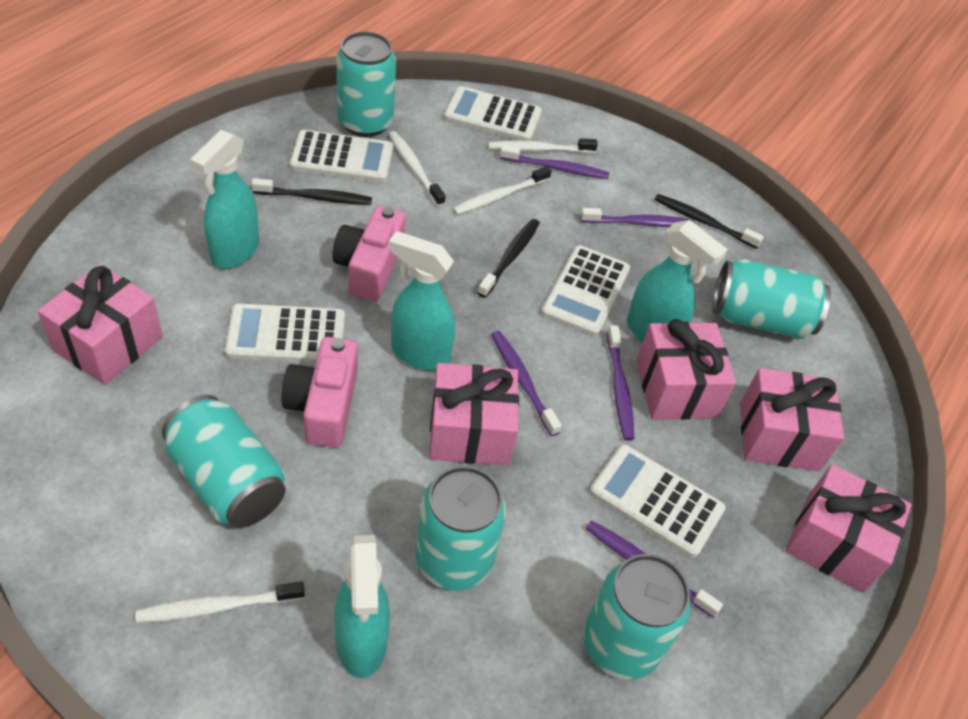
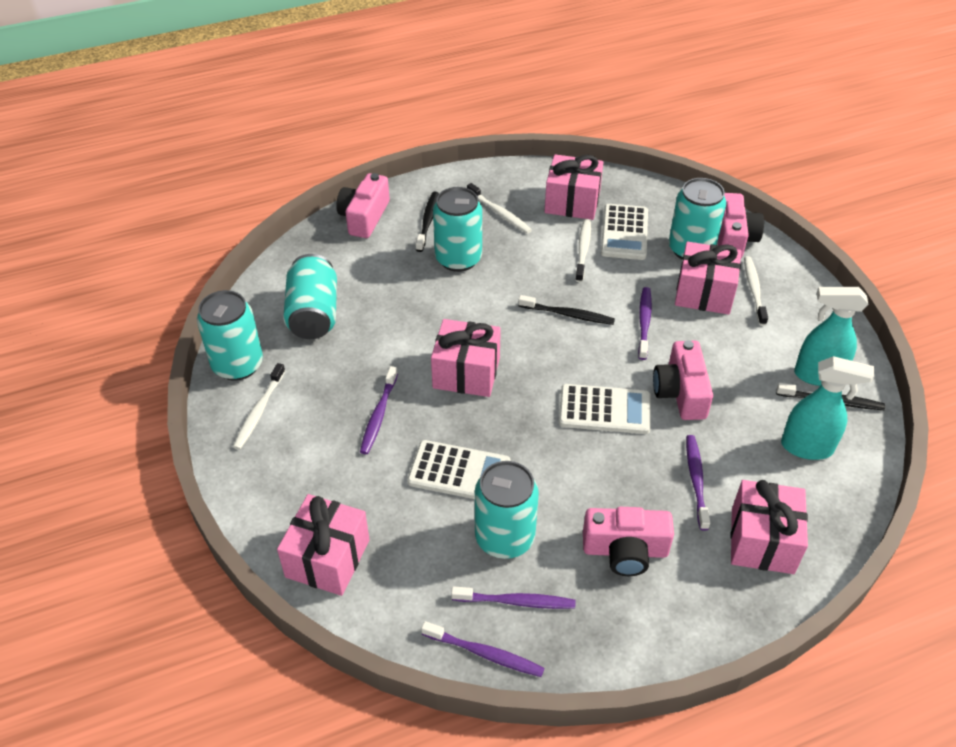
pink camera: 2 -> 4
turquoise spray bottle: 4 -> 2
white calculator: 5 -> 3

